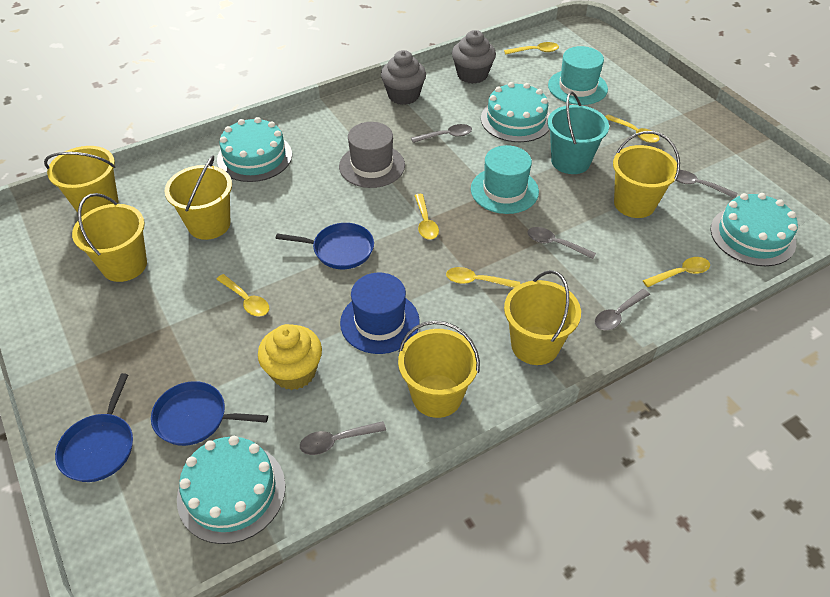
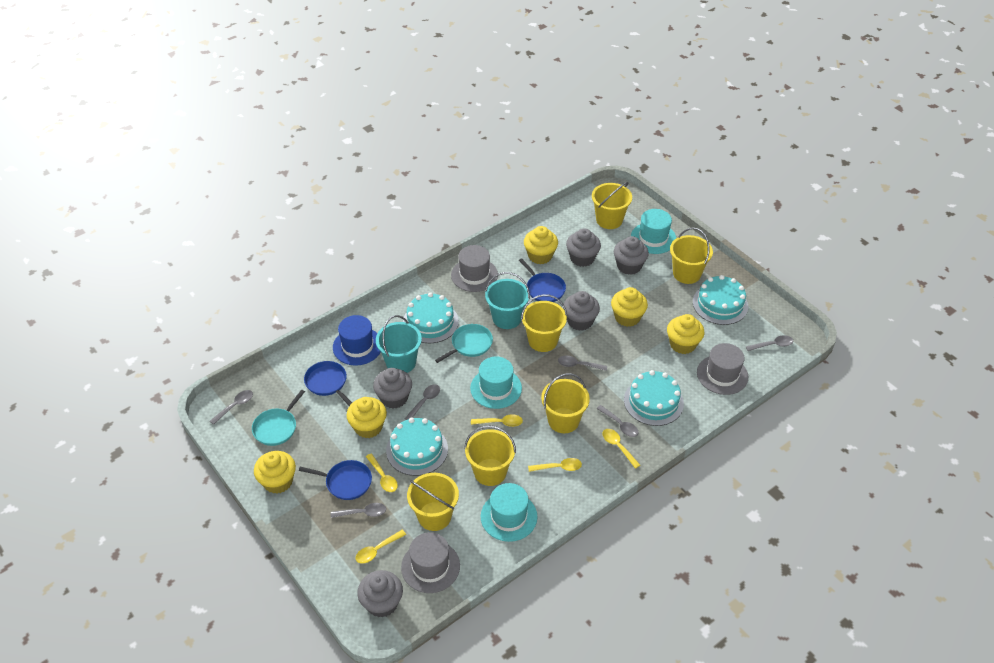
grey cupcake: 2 -> 5
grey hat: 1 -> 3
grey spoon: 5 -> 6
turquoise bucket: 1 -> 2
turquoise hat: 2 -> 3
turquoise pan: 0 -> 2
yellow cupcake: 1 -> 5
yellow spoon: 6 -> 5

